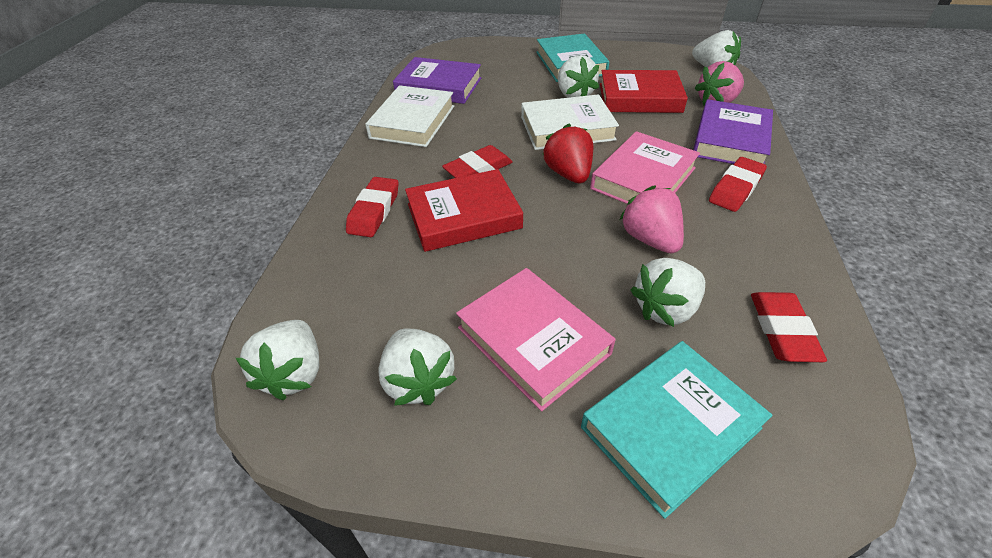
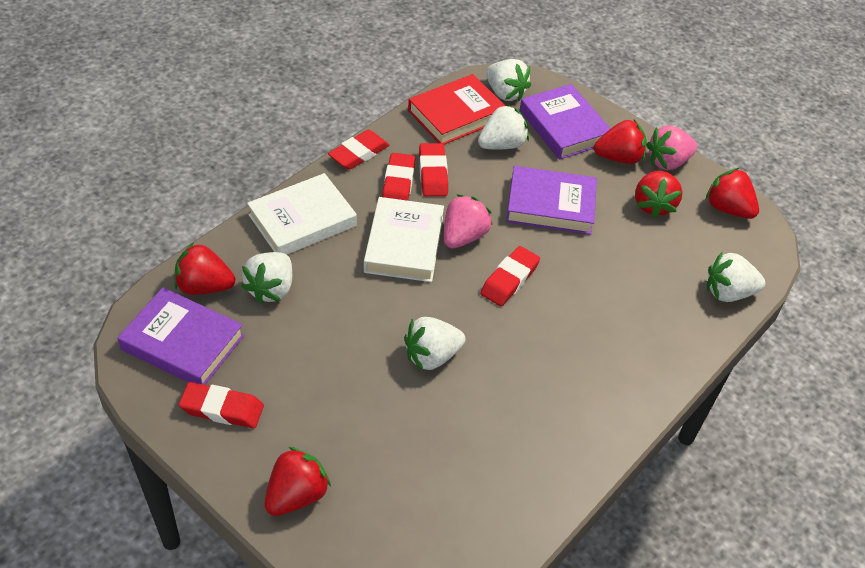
pink book: 2 -> 0
purple book: 2 -> 3
red book: 2 -> 1
red eraser: 4 -> 5
red strawberry: 1 -> 5
turquoise book: 2 -> 0

